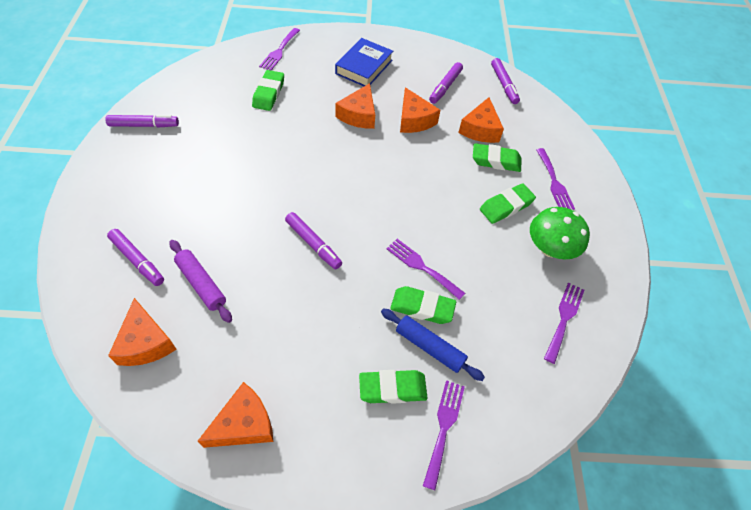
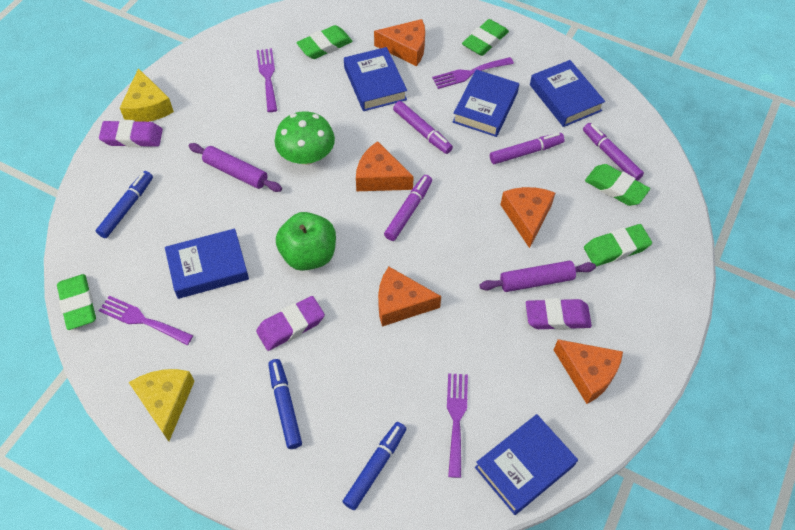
blue book: 1 -> 5
blue marker: 0 -> 3
blue rolling pin: 1 -> 0
green apple: 0 -> 1
purple eraser: 0 -> 3
purple fork: 5 -> 4
purple marker: 5 -> 4
purple rolling pin: 1 -> 2
yellow cheese: 0 -> 2

